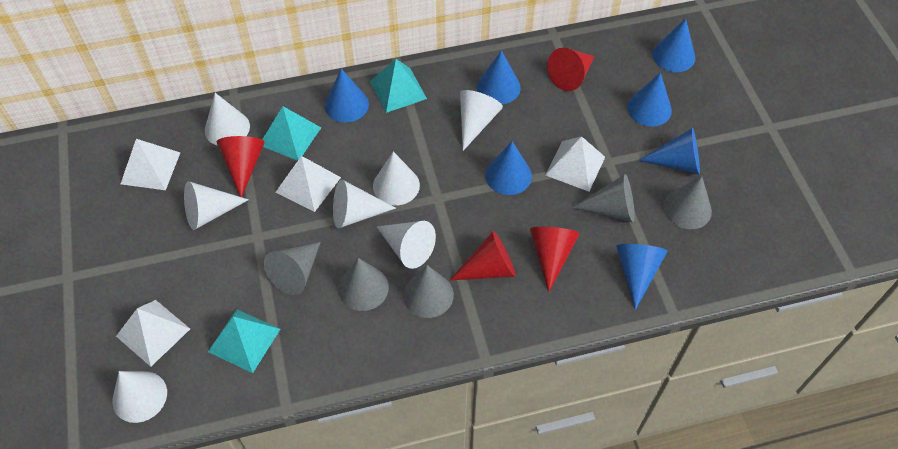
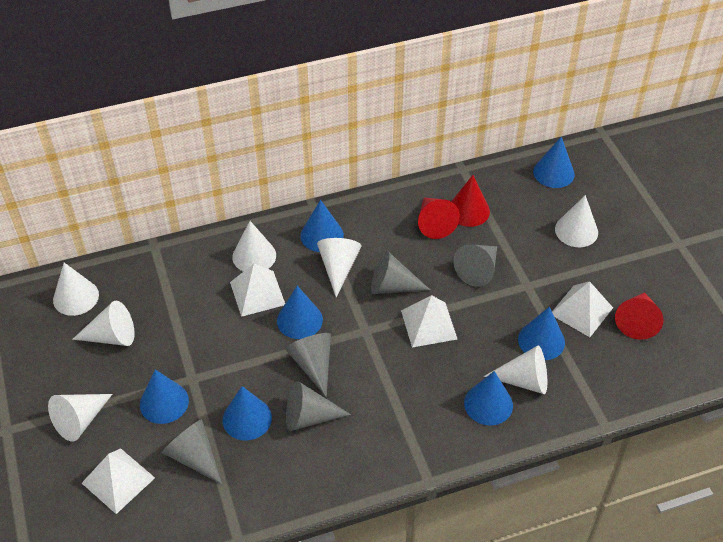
red cone: 4 -> 3
turquoise pyramid: 3 -> 0

